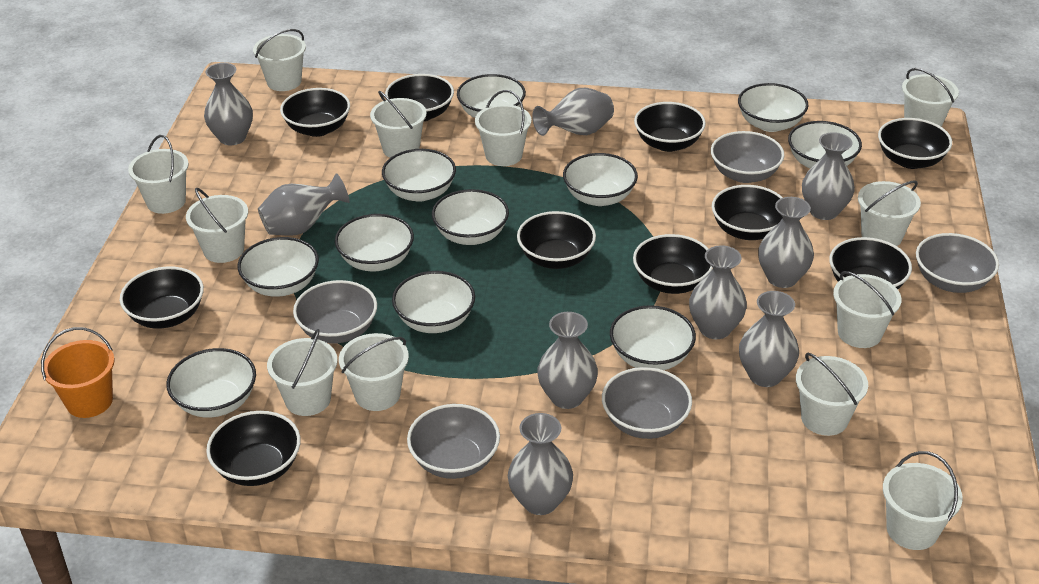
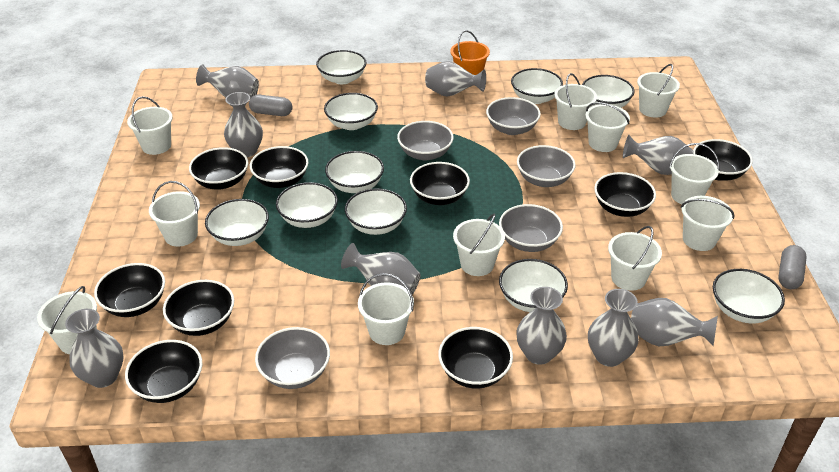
black bowl: 10 -> 9
grey capsule: 0 -> 2
white bowl: 11 -> 10
white bucket: 12 -> 11

